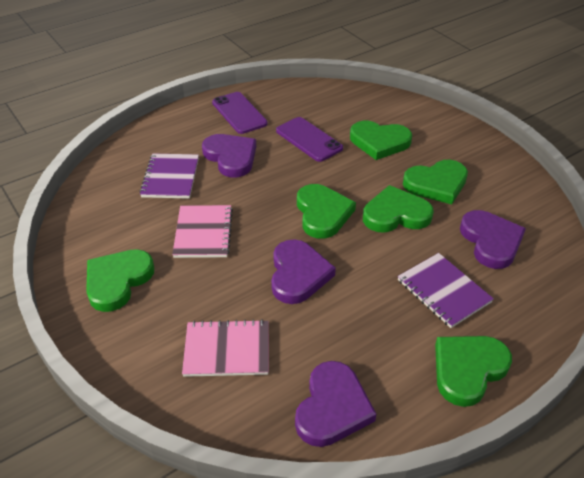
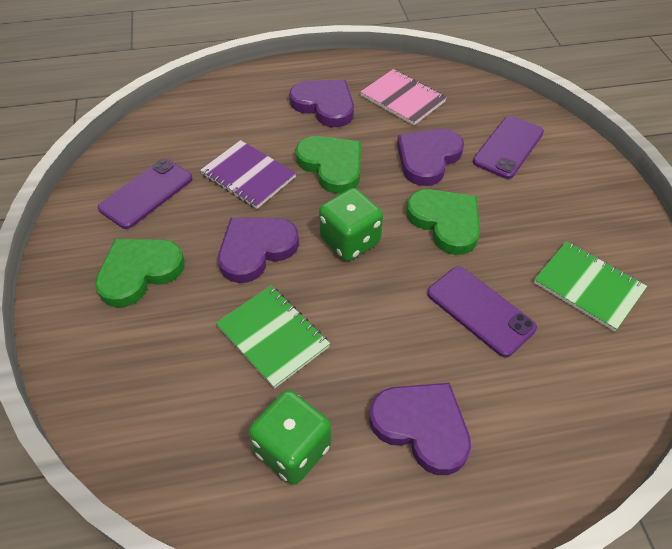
green dice: 0 -> 2
green heart: 6 -> 3
green notebook: 0 -> 2
pink notebook: 2 -> 1
purple notebook: 2 -> 1
purple phone: 2 -> 3

